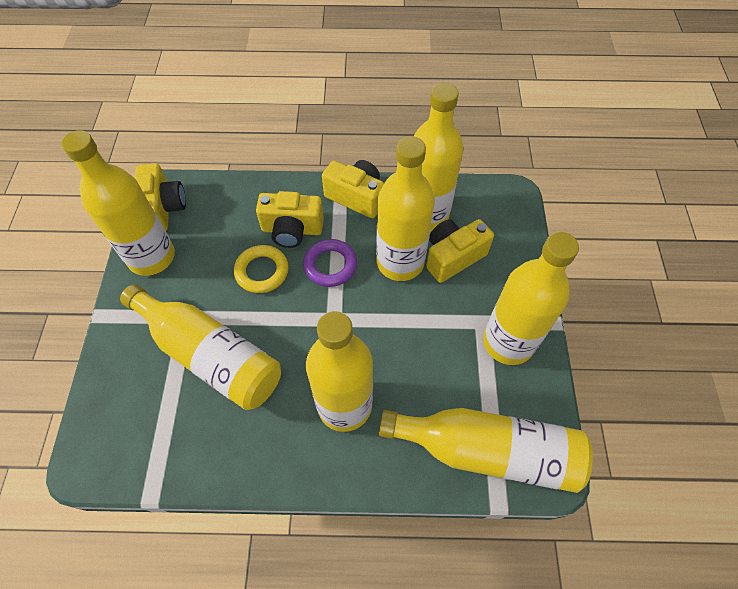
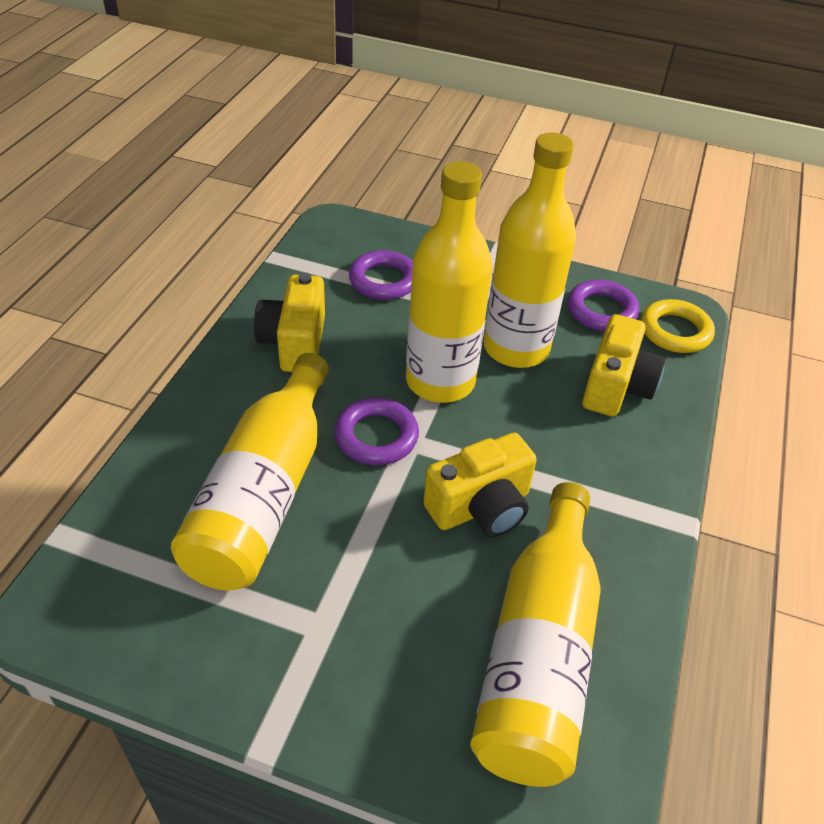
purple ring: 1 -> 3
yellow bottle: 7 -> 4
yellow camera: 4 -> 3

